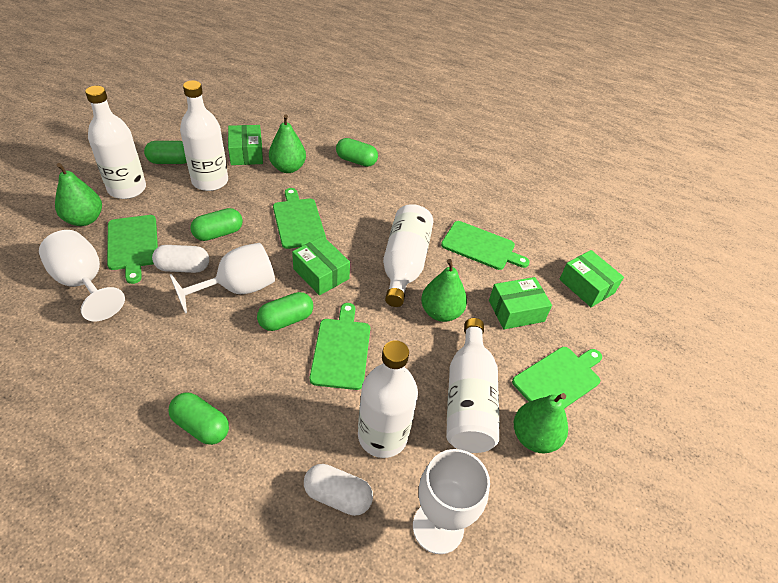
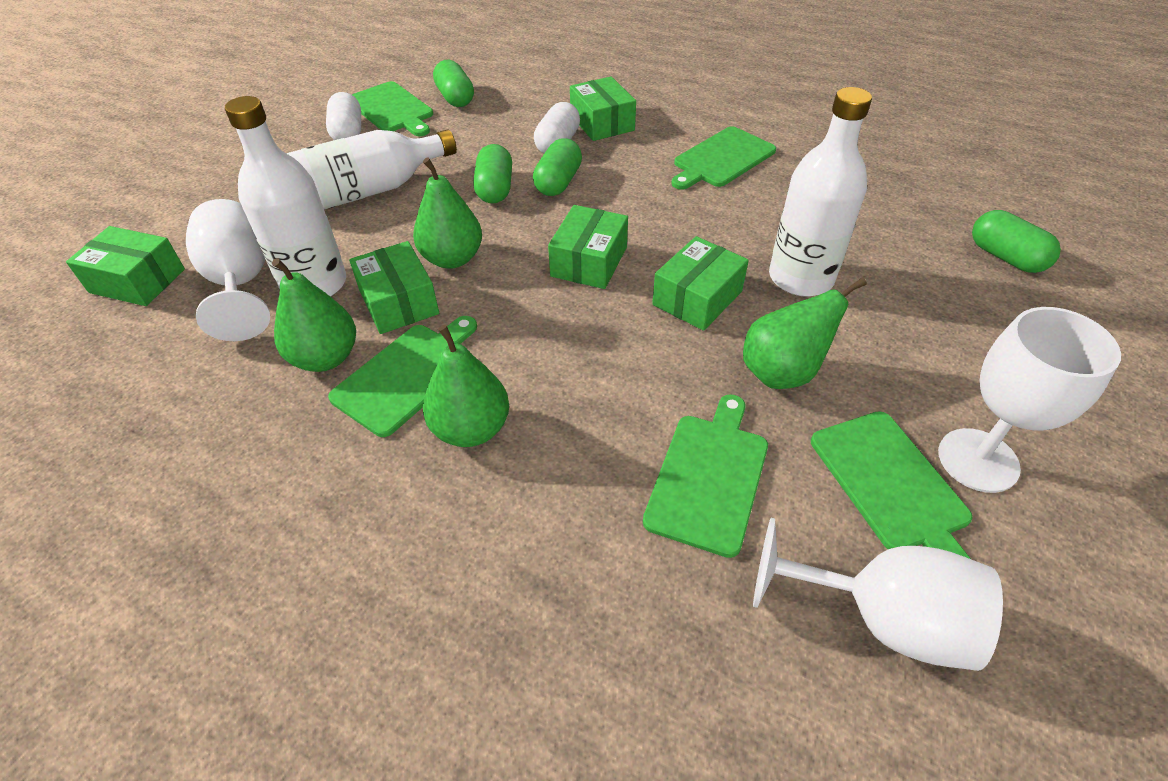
green box: 4 -> 5
green capsule: 5 -> 4
white bottle: 5 -> 3

